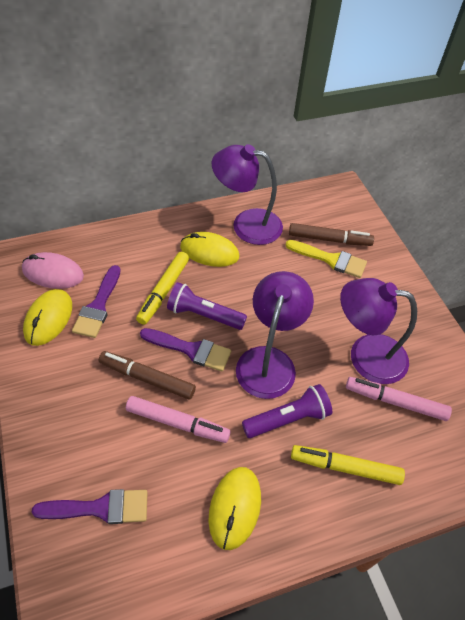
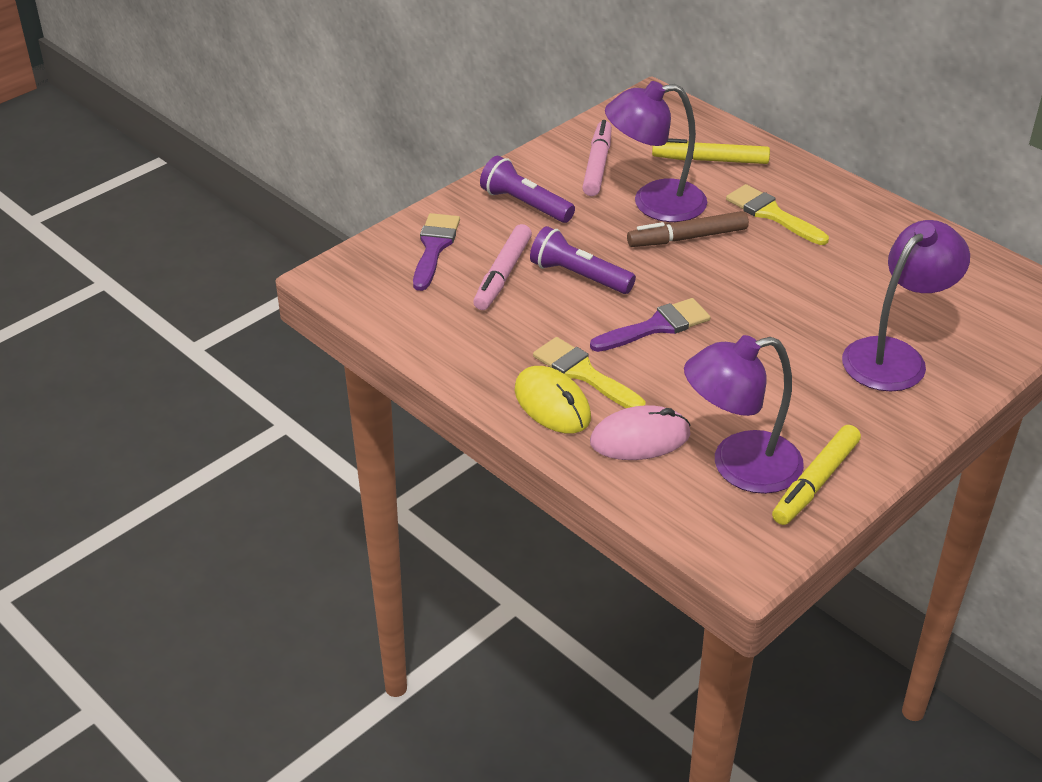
brown marker: 2 -> 1
purple brush: 3 -> 2
yellow brush: 1 -> 2
yellow mouse: 3 -> 1

